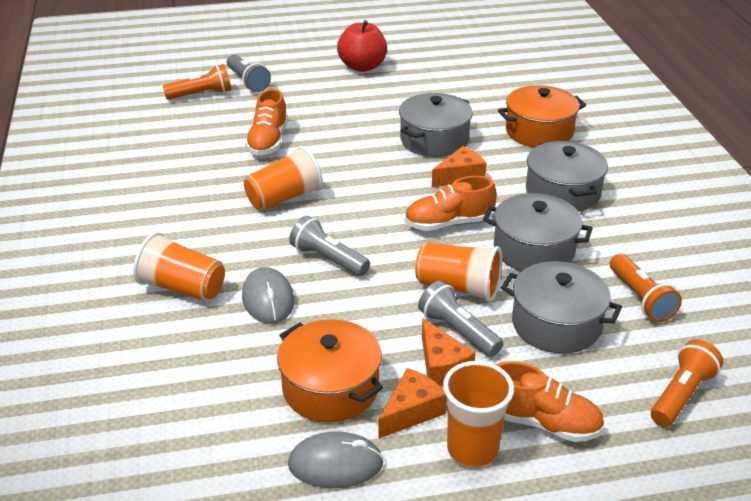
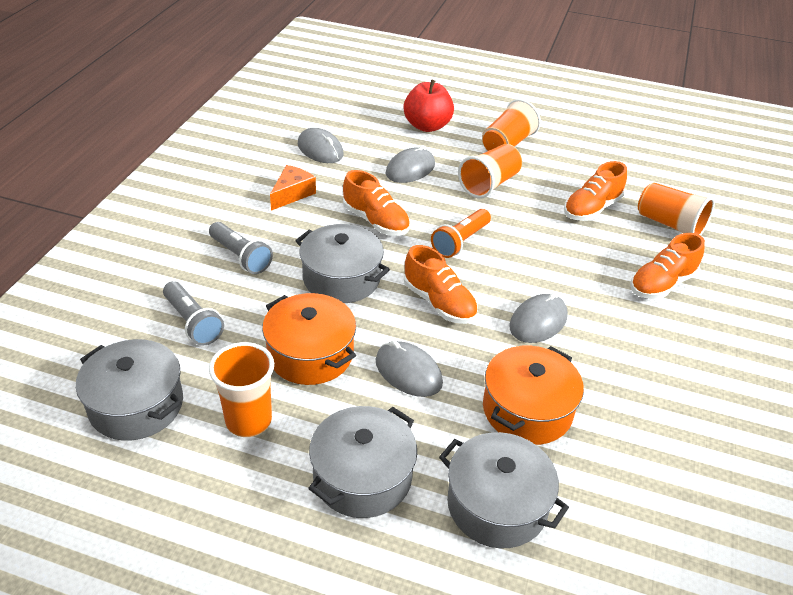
grey flashlight: 3 -> 2
grey mouse: 2 -> 4
orange cheese: 3 -> 1
orange flashlight: 3 -> 1
orange shoe: 3 -> 4

